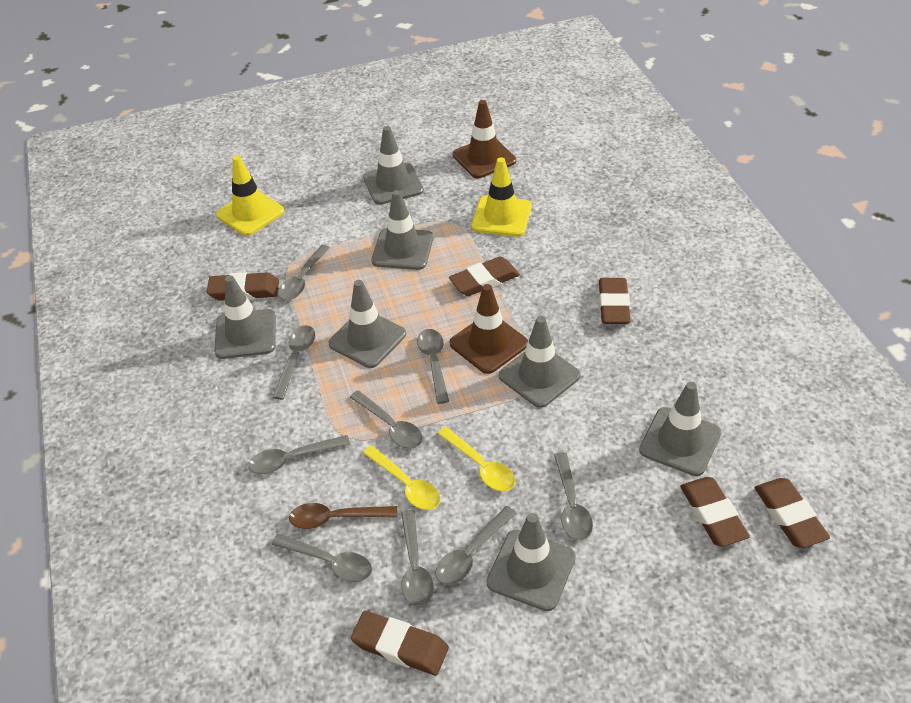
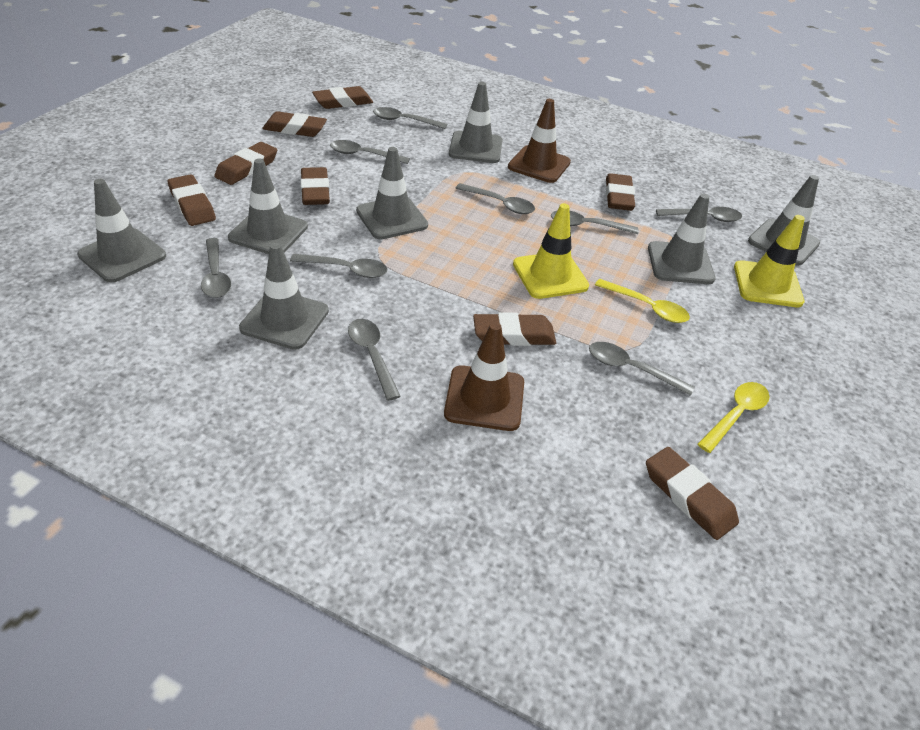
brown eraser: 6 -> 8
brown spoon: 1 -> 0

